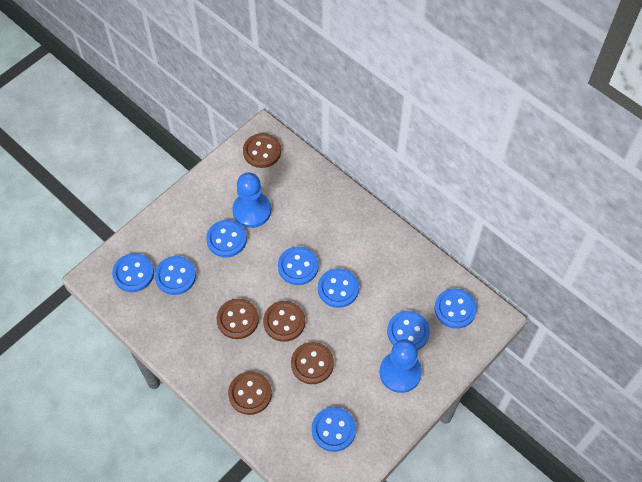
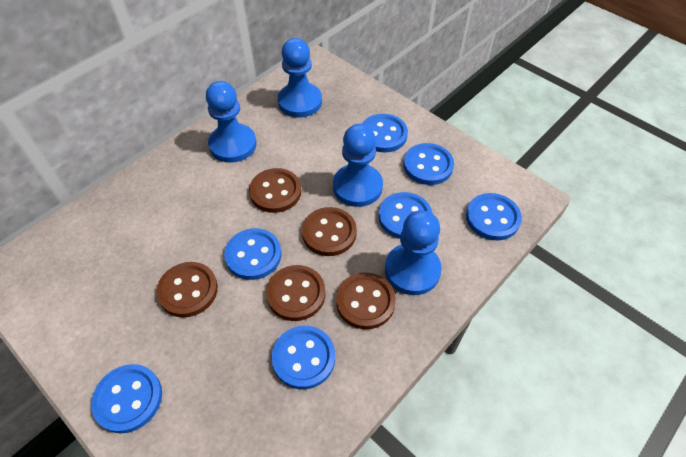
blue button: 8 -> 7
blue pawn: 2 -> 4

